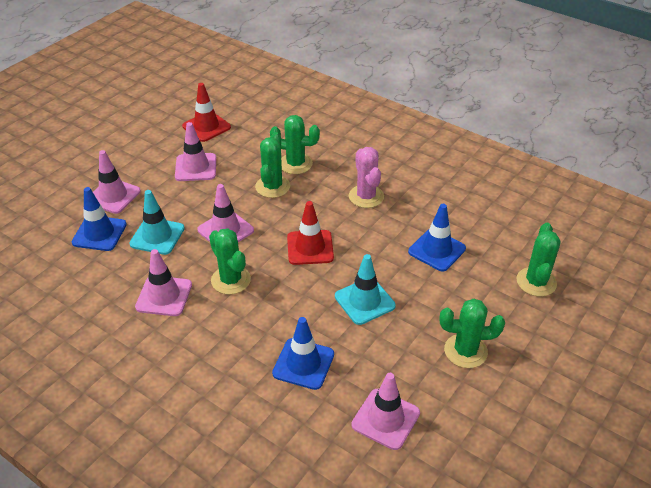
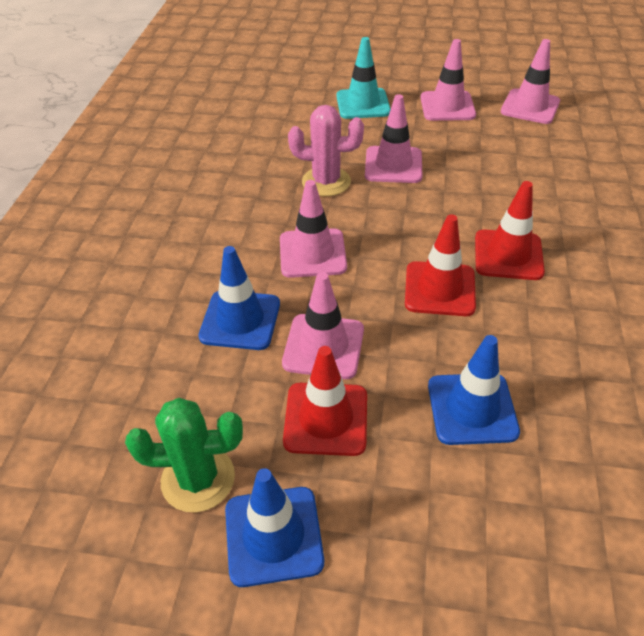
green cactus: 5 -> 1
red traffic cone: 2 -> 3
turquoise traffic cone: 2 -> 1

